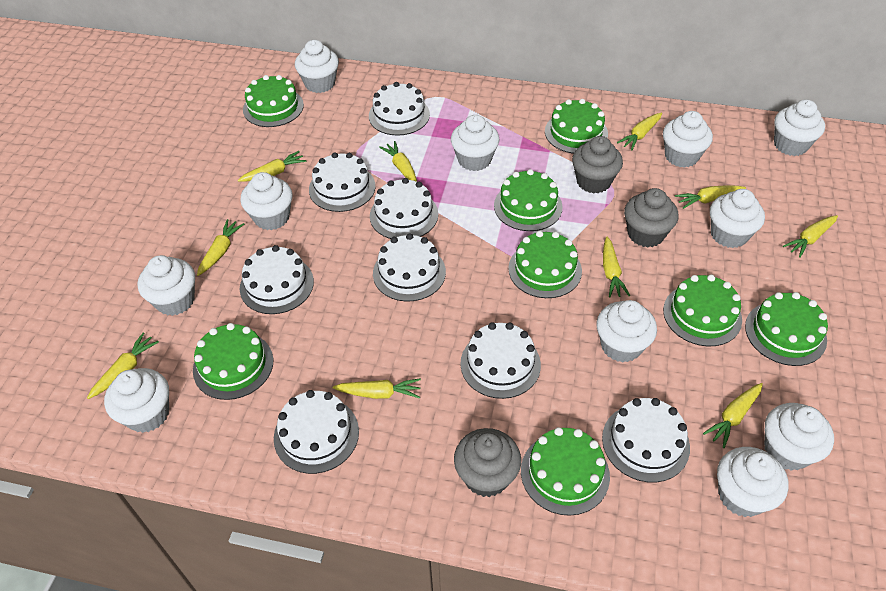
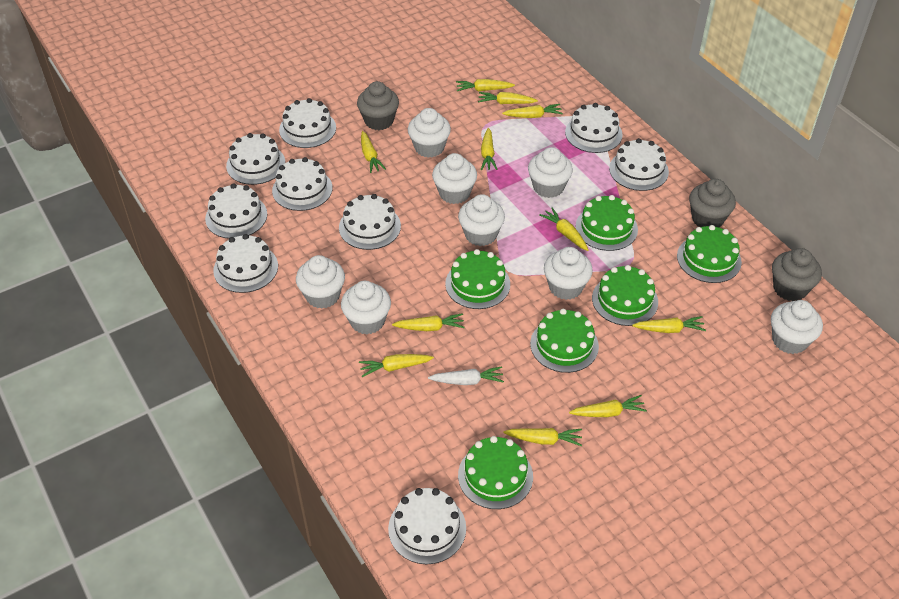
green cake: 8 -> 6
white cake: 8 -> 9
white carrot: 0 -> 1
white cupcake: 11 -> 8
yellow carrot: 10 -> 11

